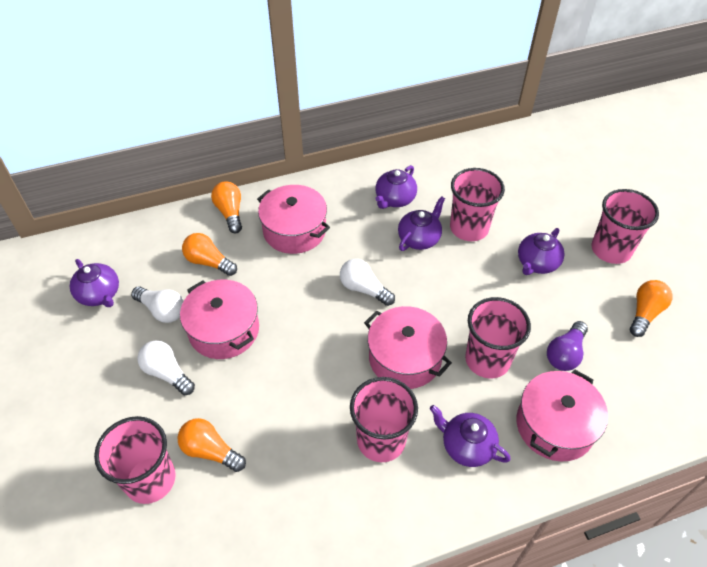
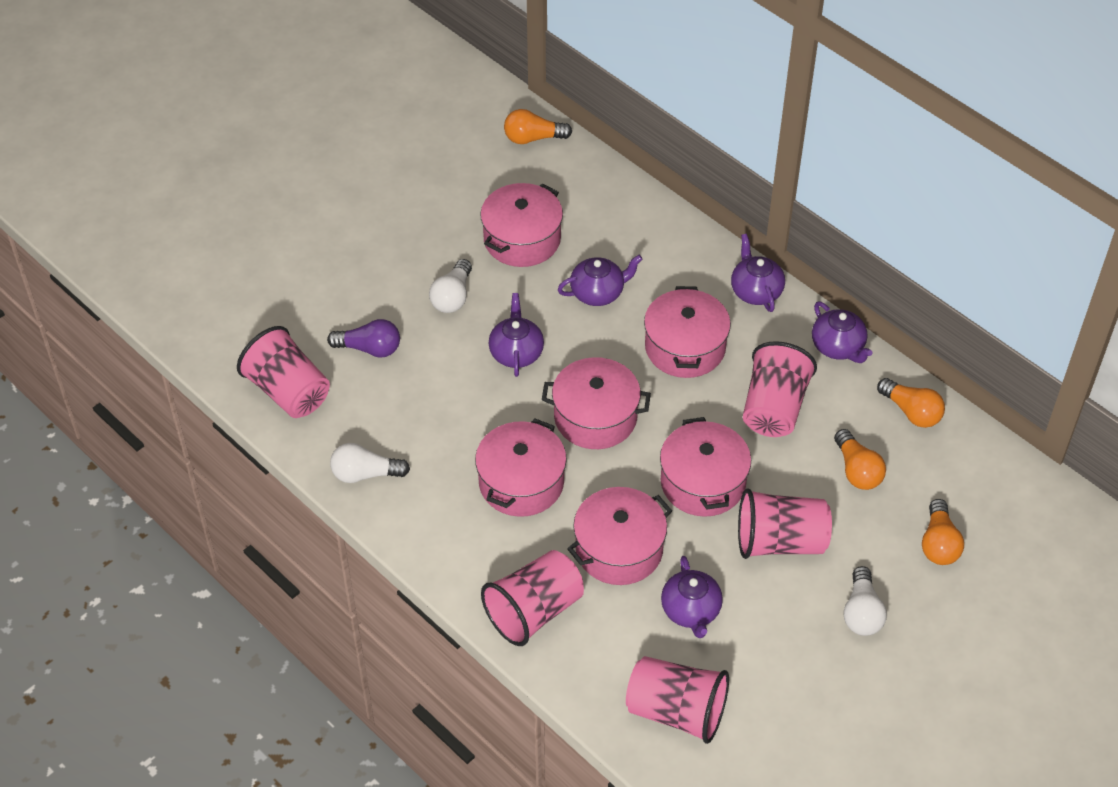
pink pot: 4 -> 6

